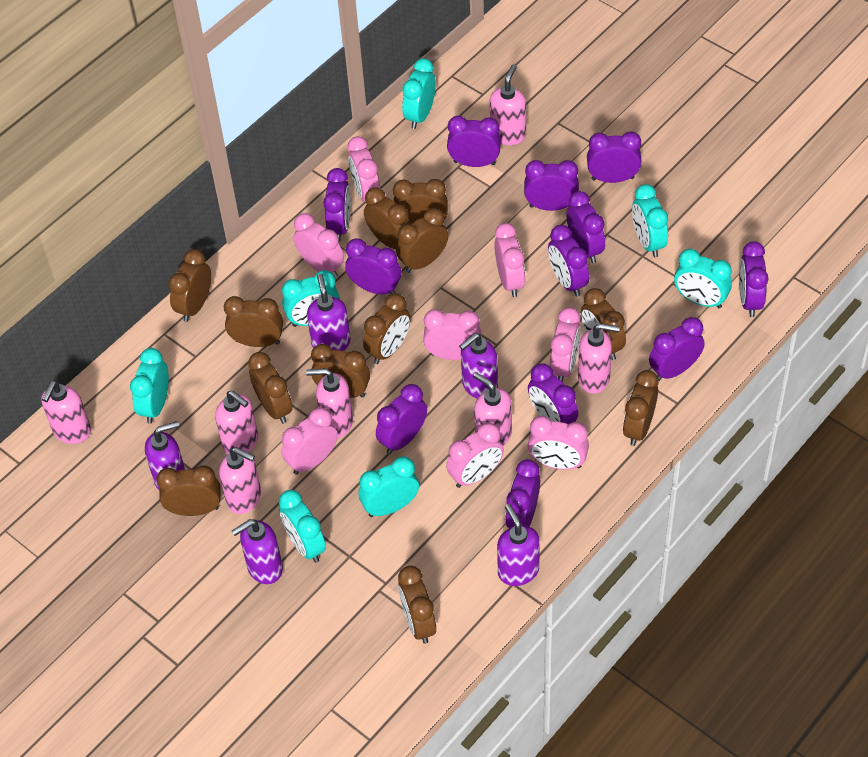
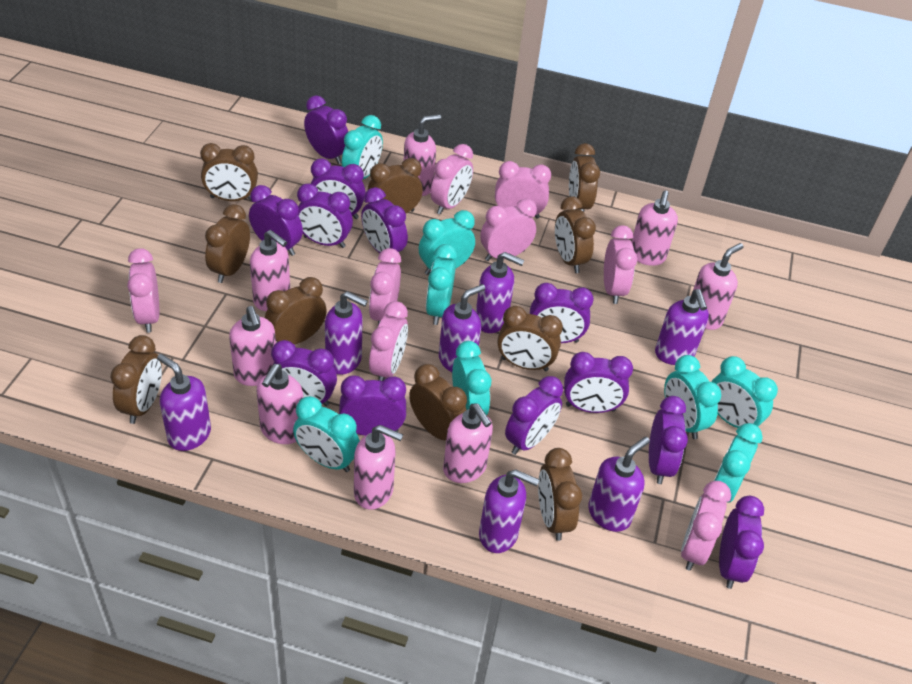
brown clock: 12 -> 10
pink soap dispenser: 7 -> 8
purple soap dispenser: 5 -> 7
turquoise clock: 7 -> 8

